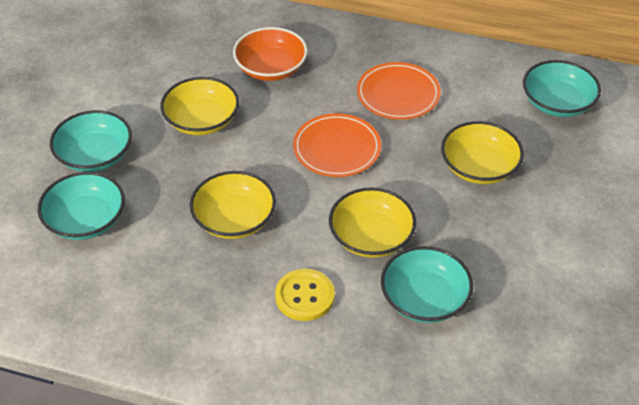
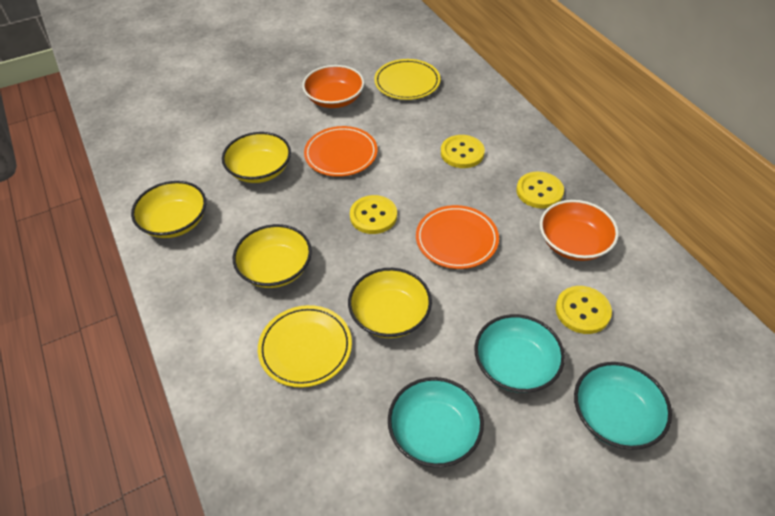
orange bowl: 1 -> 2
turquoise bowl: 4 -> 3
yellow button: 1 -> 4
yellow plate: 0 -> 2

